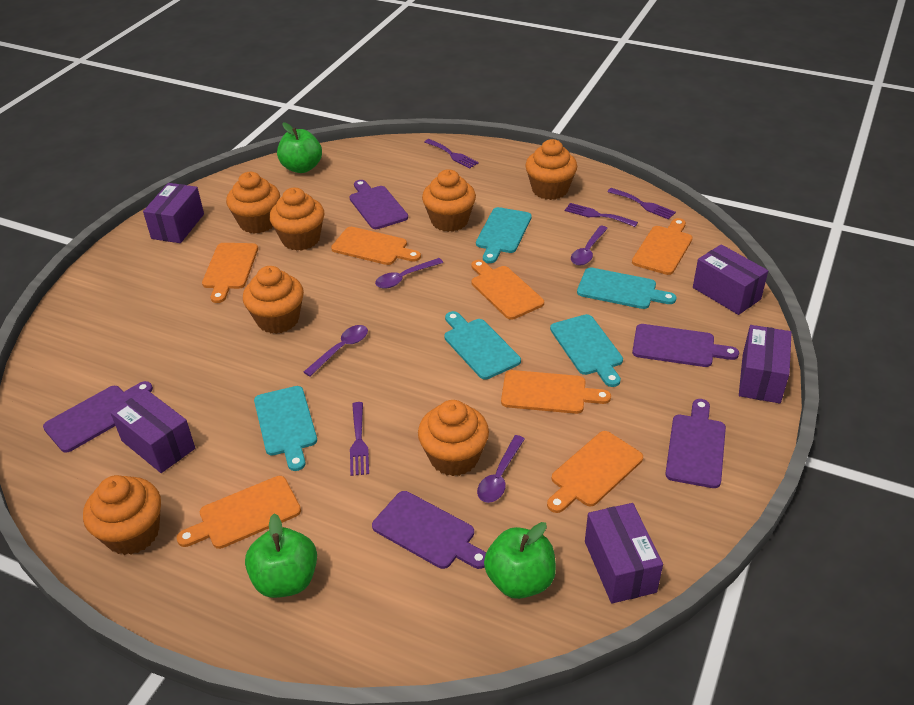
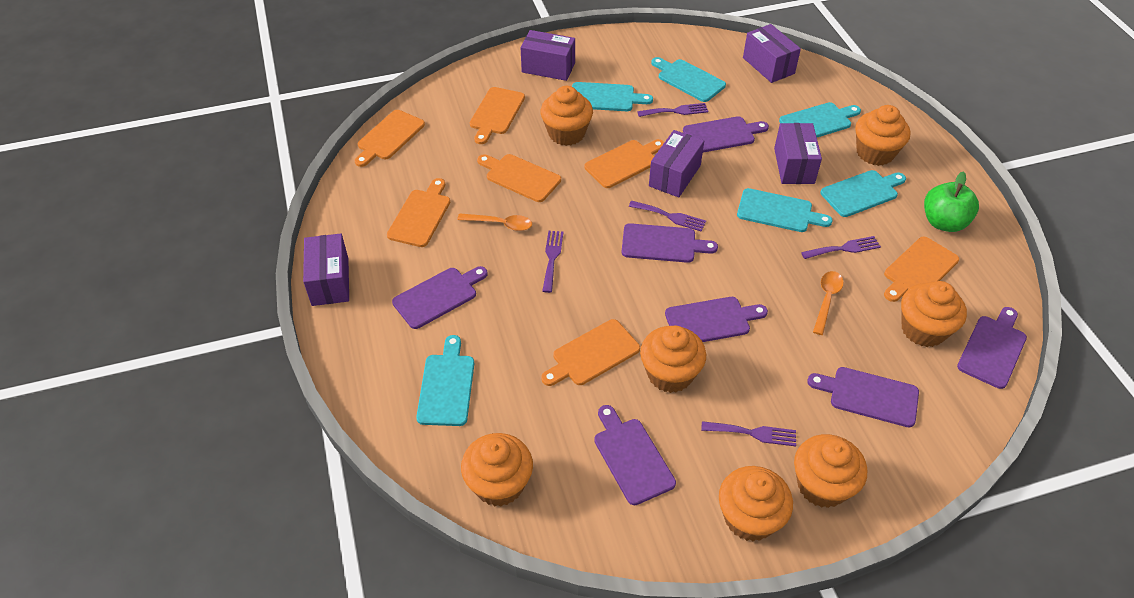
green apple: 3 -> 1
orange spoon: 0 -> 2
purple cutting board: 5 -> 7
purple fork: 4 -> 5
purple spoon: 4 -> 0
turquoise cutting board: 5 -> 6

